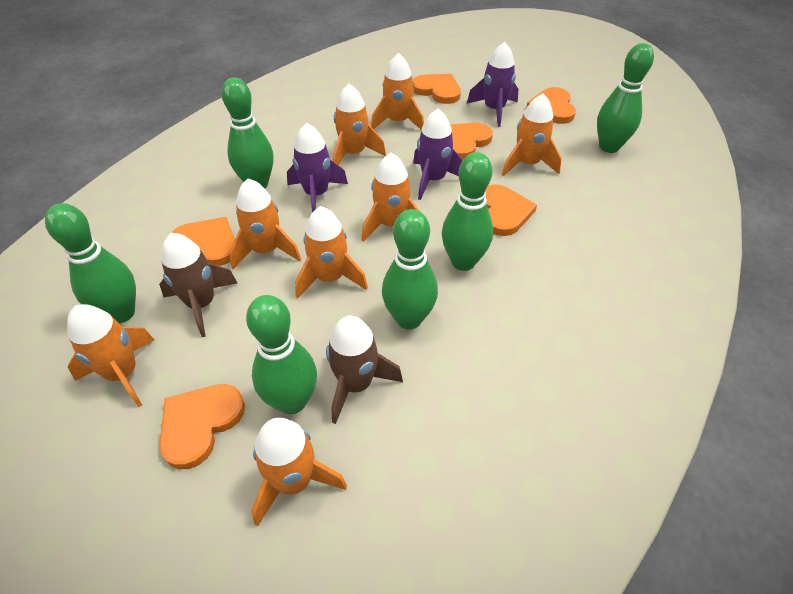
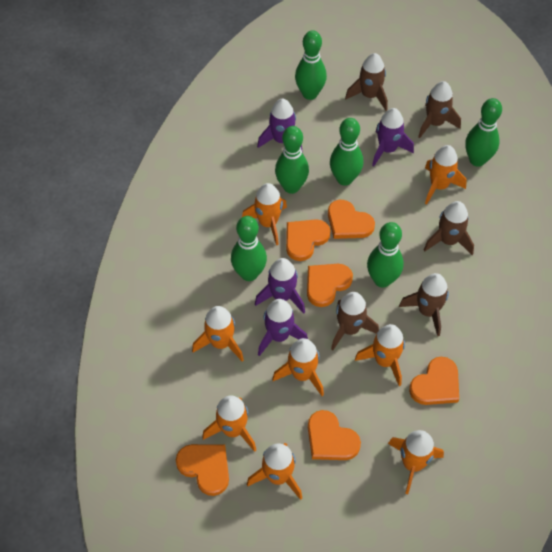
brown rocket: 2 -> 5
purple rocket: 3 -> 4

